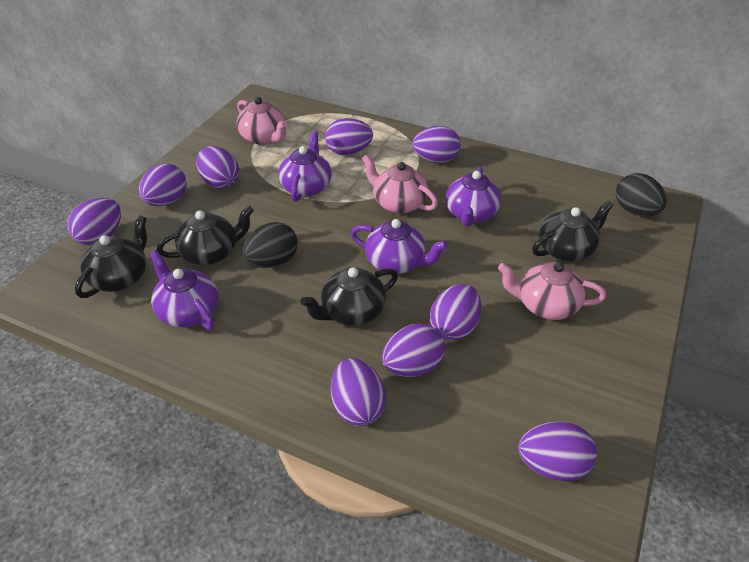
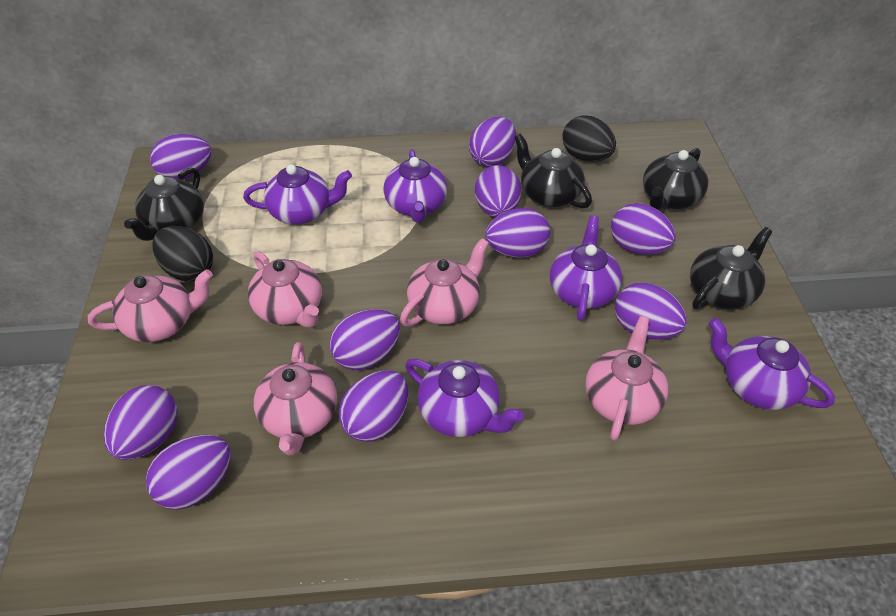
pink teapot: 3 -> 5
purple egg: 9 -> 10
purple teapot: 4 -> 5

